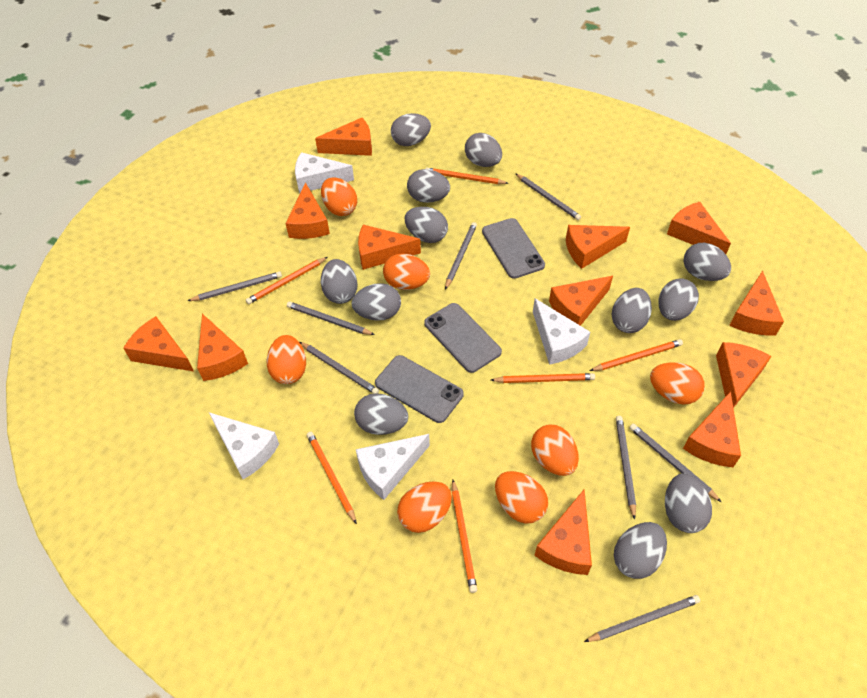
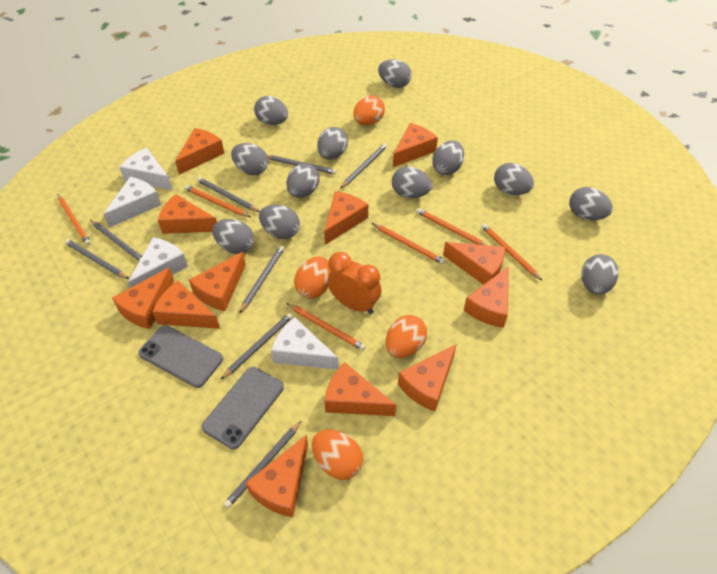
grey phone: 3 -> 2
orange clock: 0 -> 1
orange egg: 7 -> 4

